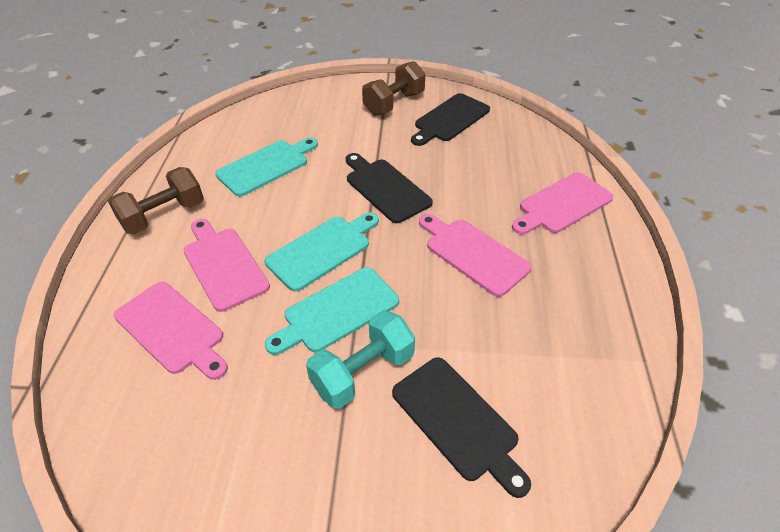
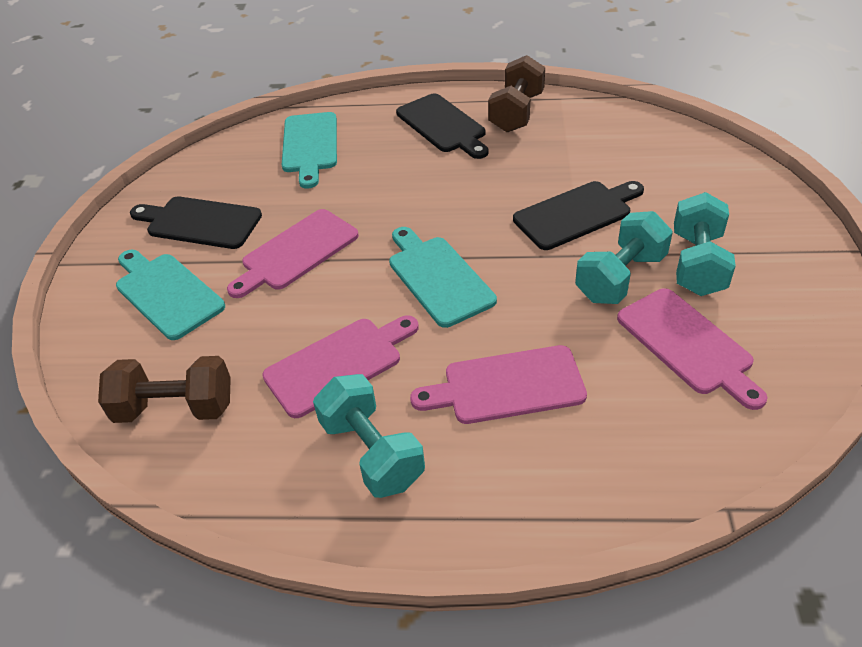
turquoise dumbbell: 1 -> 3

